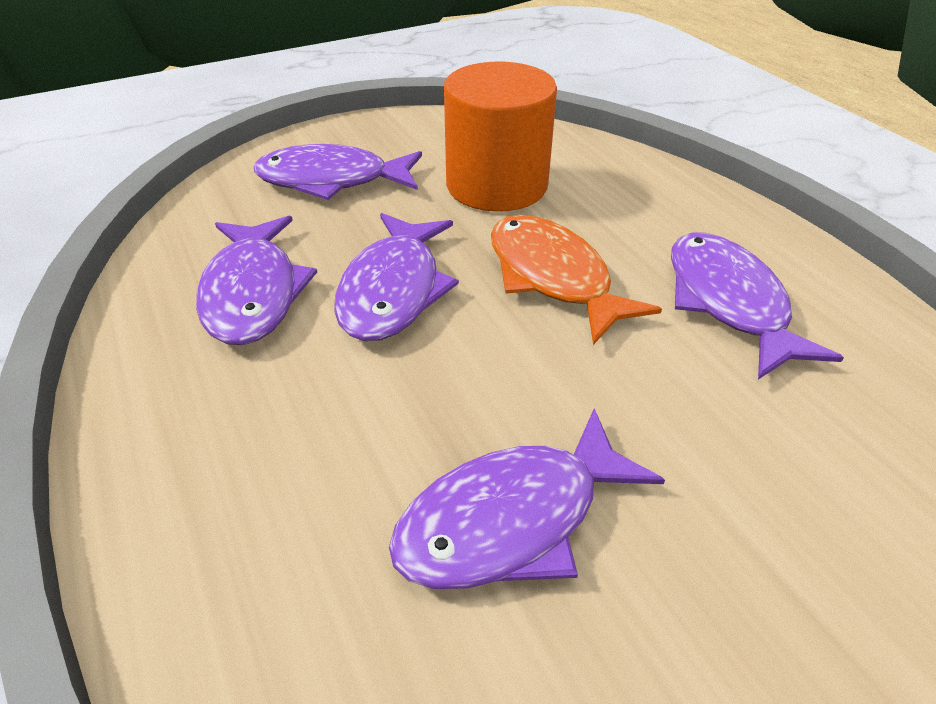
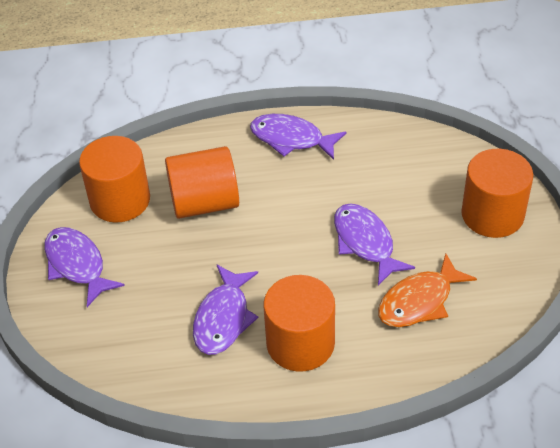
orange cylinder: 1 -> 4
purple fish: 5 -> 4

